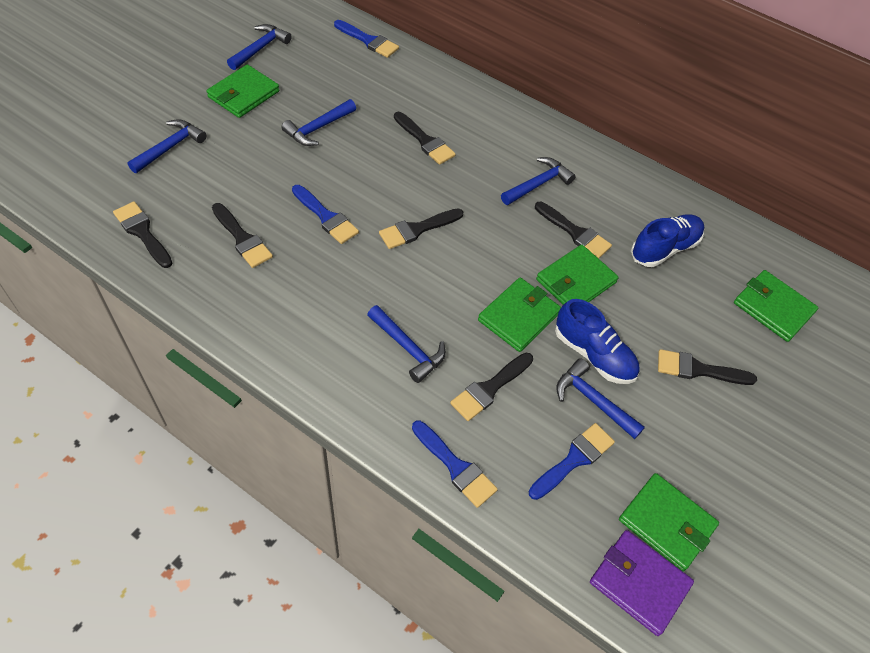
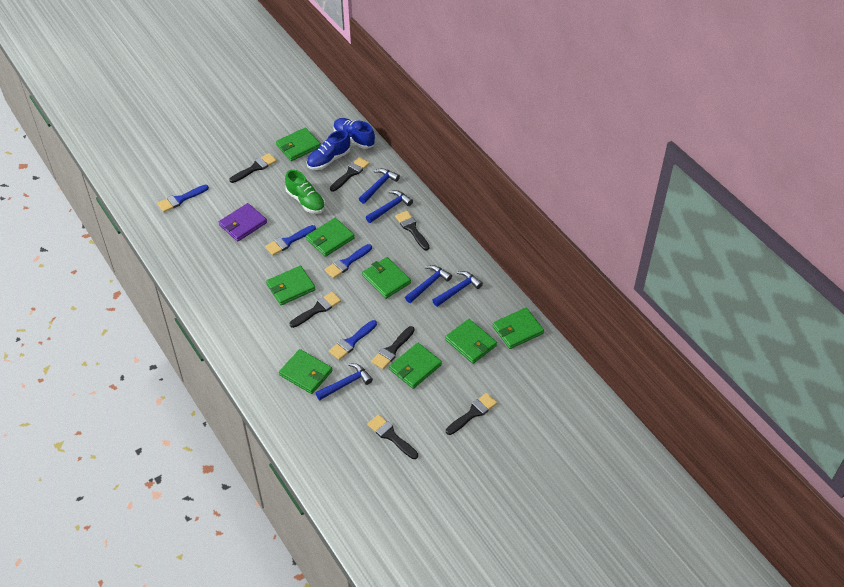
blue hammer: 6 -> 5
green shoe: 0 -> 1
green wallet: 5 -> 8

